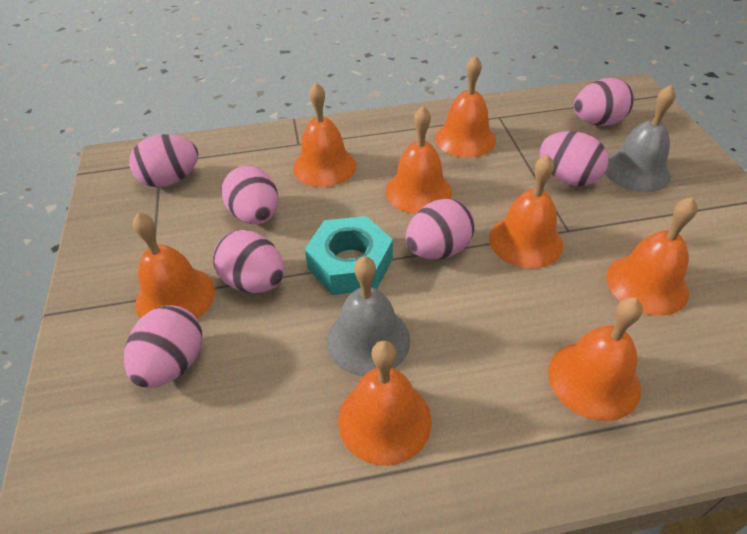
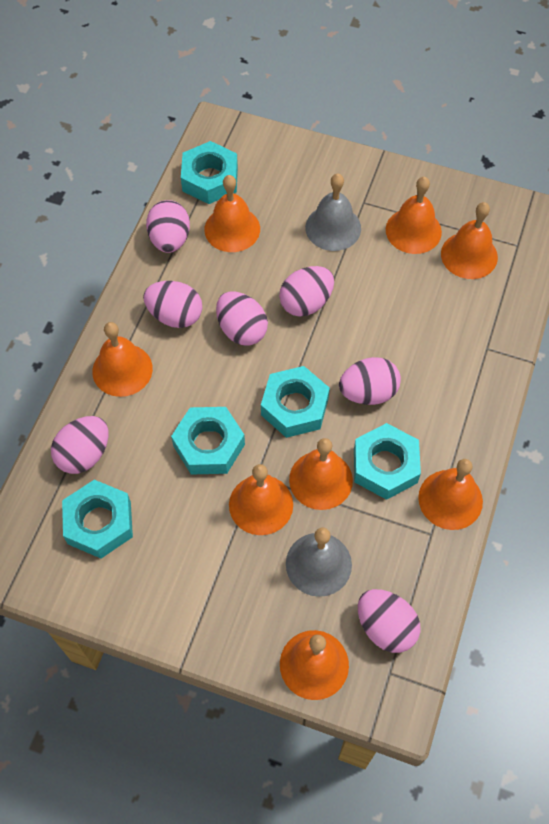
turquoise nut: 1 -> 5

